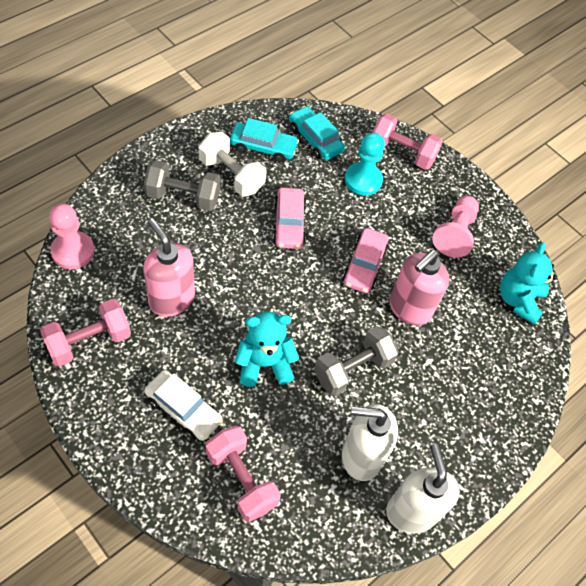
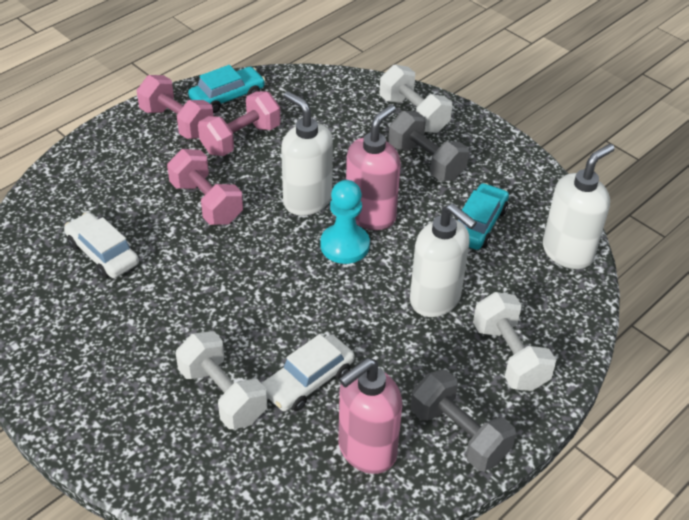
pink car: 2 -> 0
pink pawn: 2 -> 0
turquoise teddy bear: 2 -> 0
white car: 1 -> 2
white dumbbell: 1 -> 3
white soap dispenser: 2 -> 3

